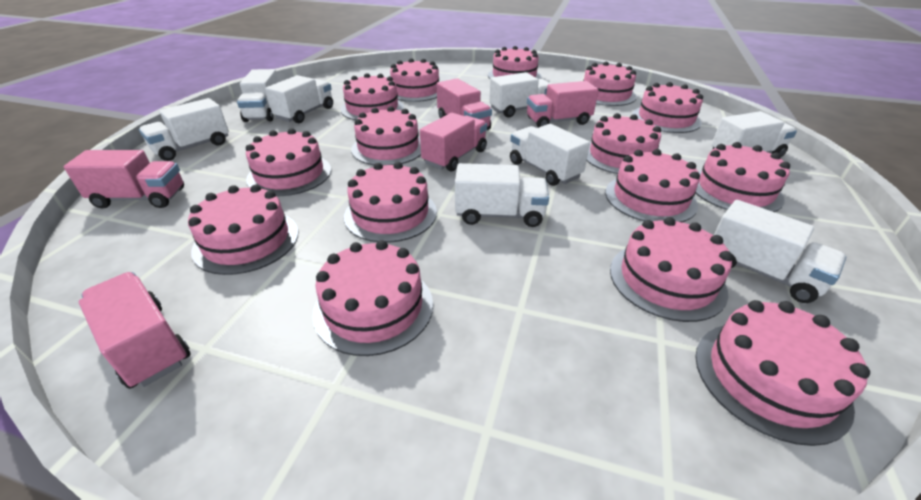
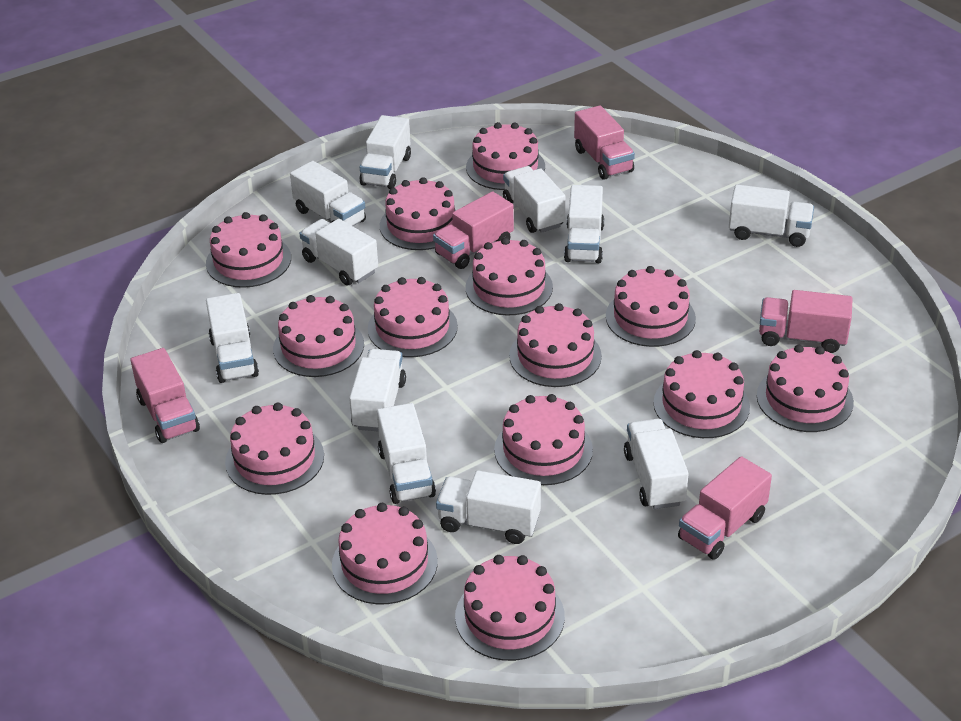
pink cake: 15 -> 14
white truck: 8 -> 11

